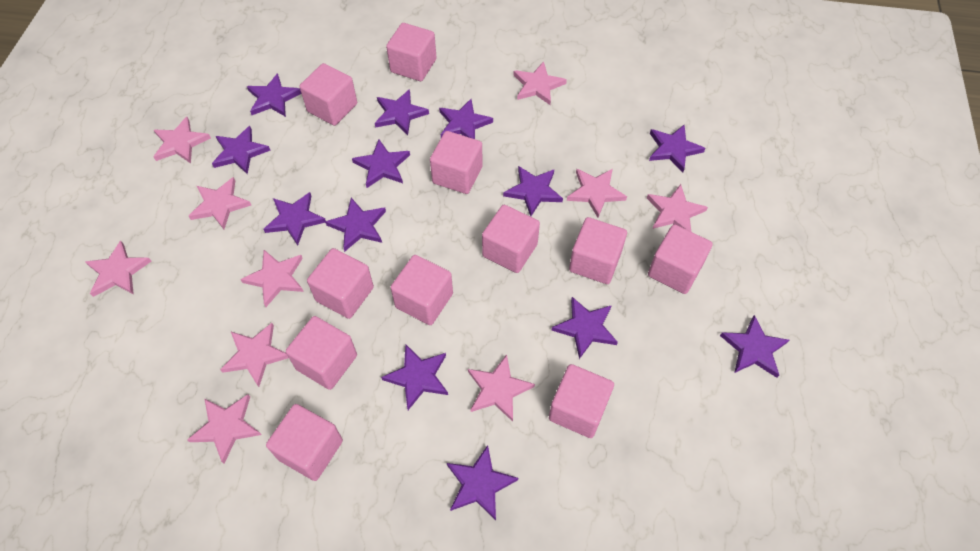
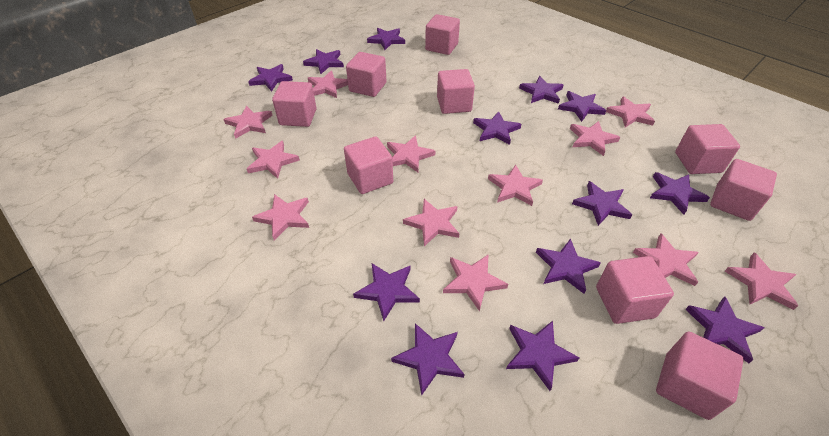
pink cube: 11 -> 9
pink star: 10 -> 12

